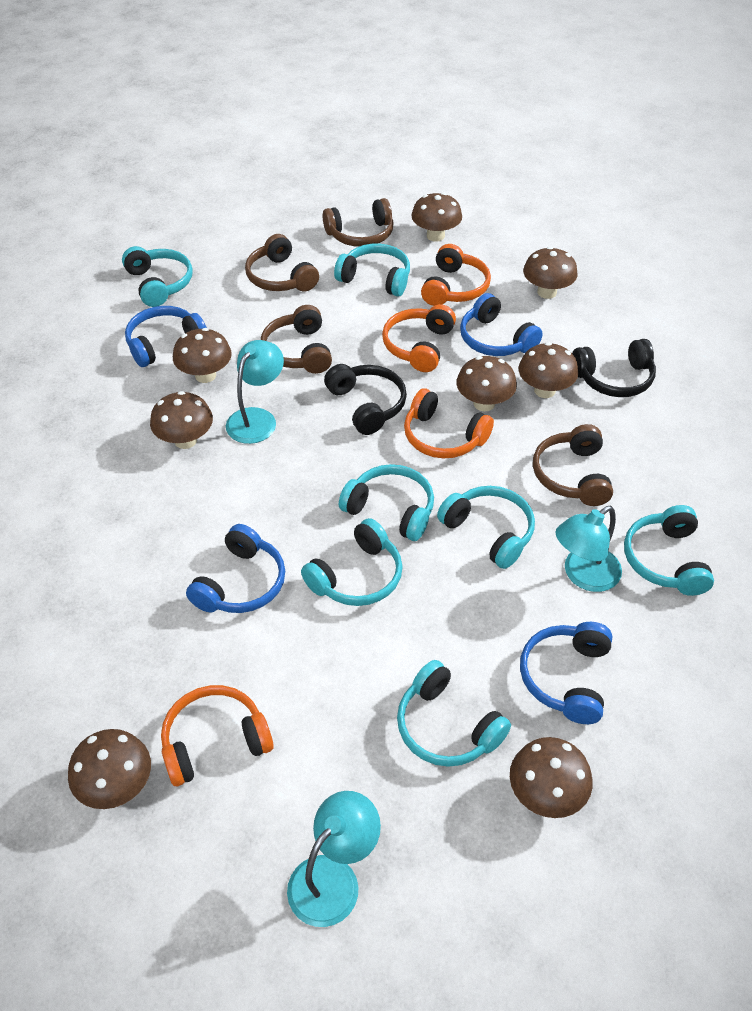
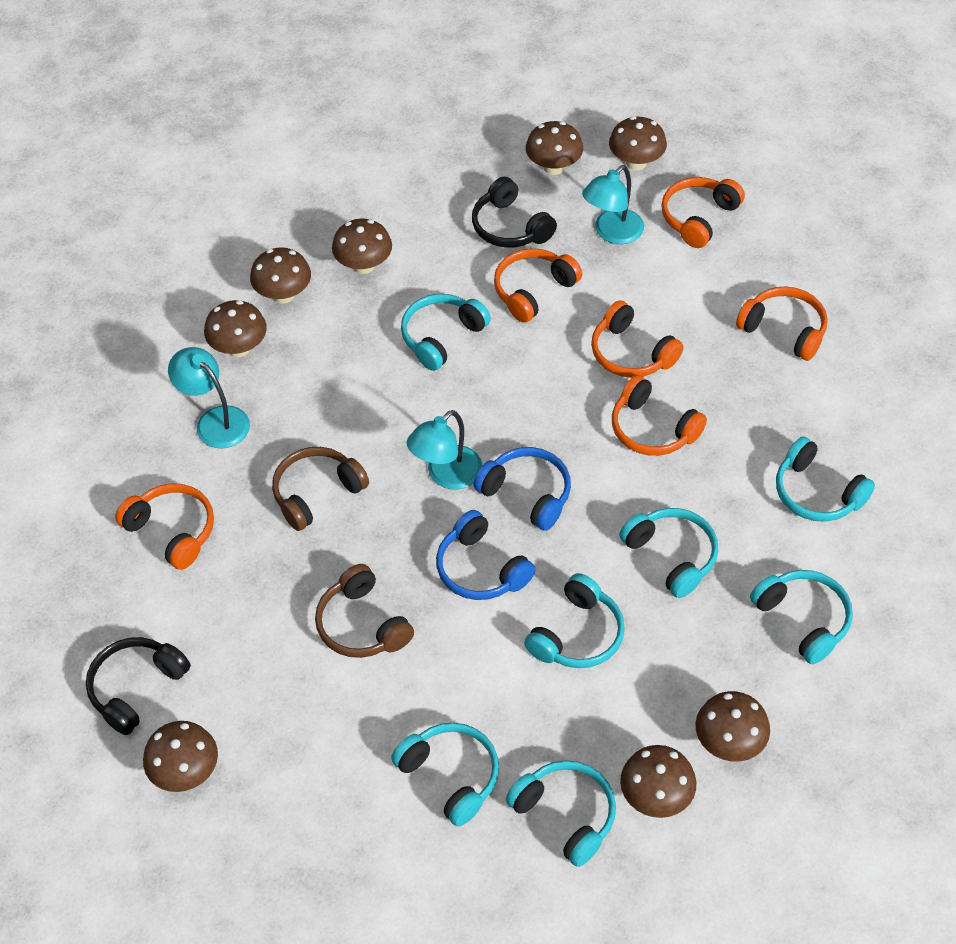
blue headphones: 4 -> 2
brown headphones: 4 -> 2
orange headphones: 4 -> 6

